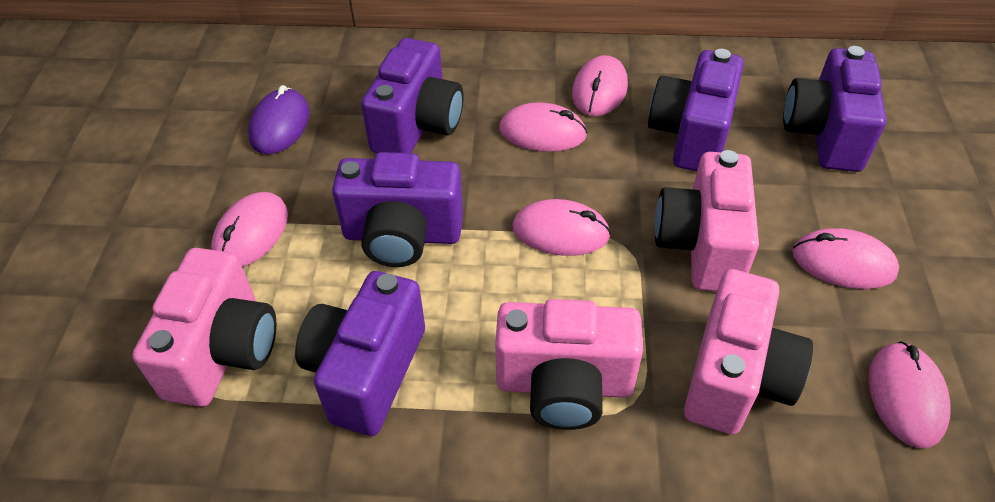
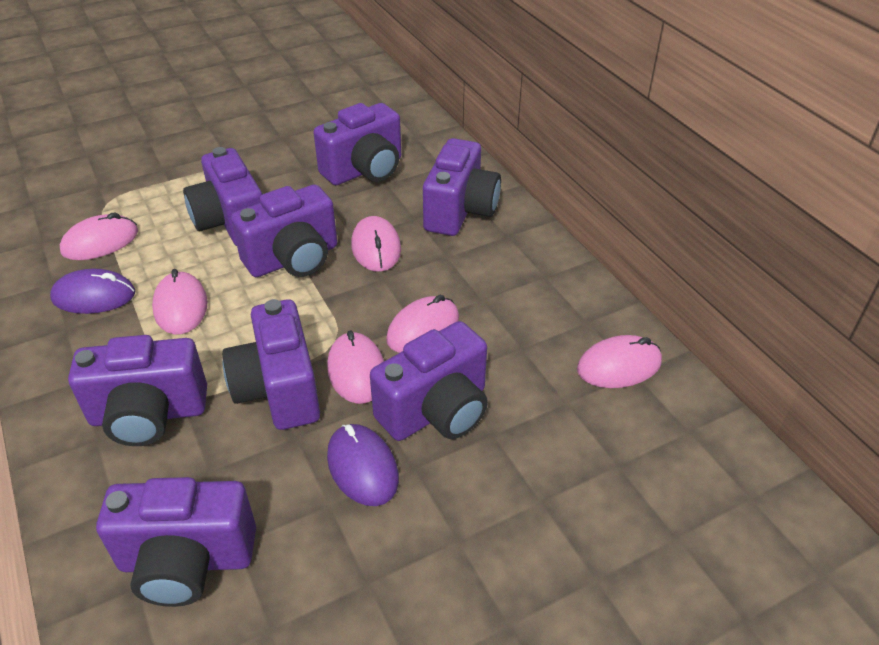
pink camera: 4 -> 0
purple camera: 5 -> 8
purple mouse: 1 -> 2

